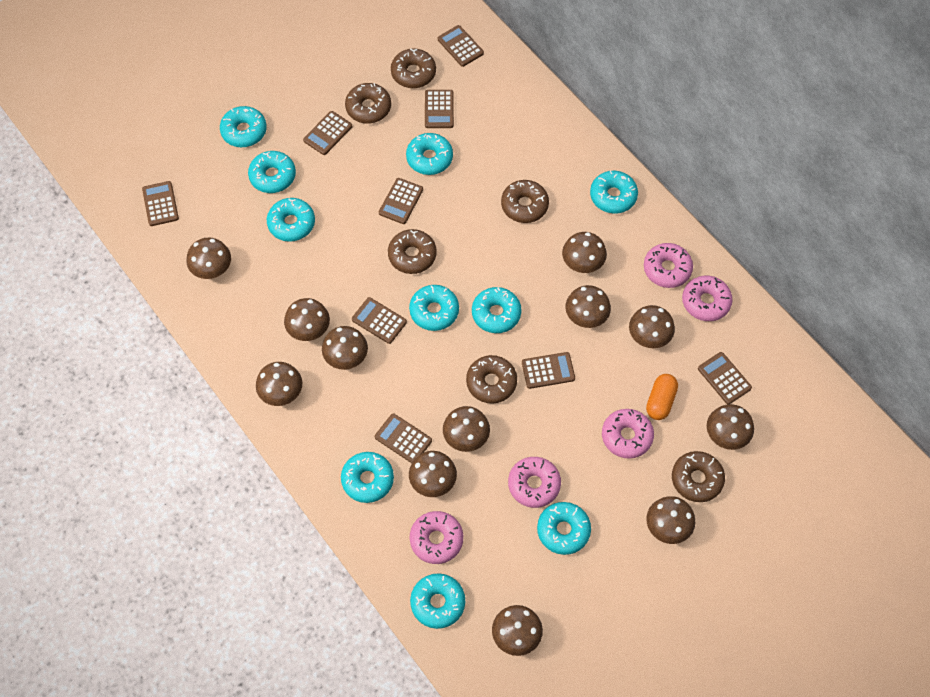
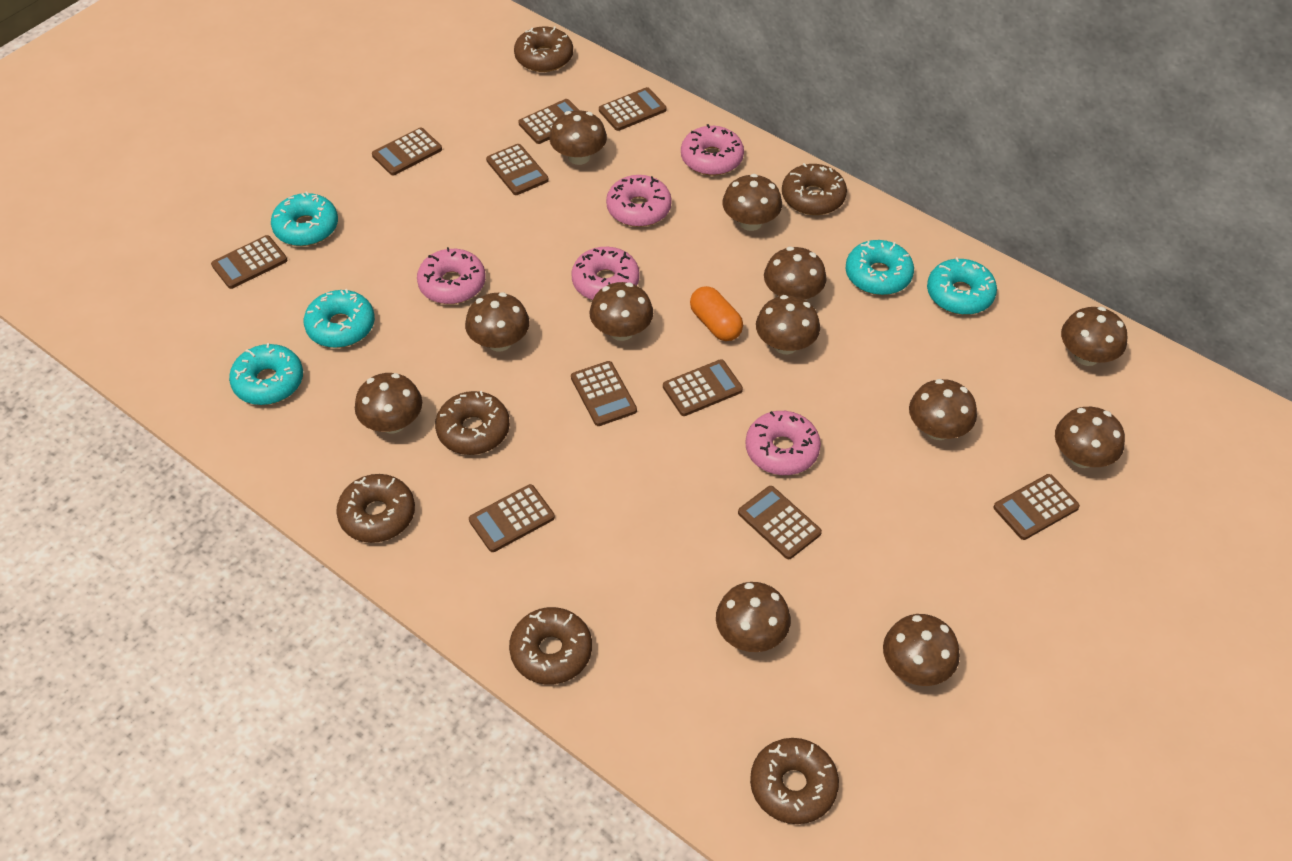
brown calculator: 9 -> 10
turquoise donut: 10 -> 5

